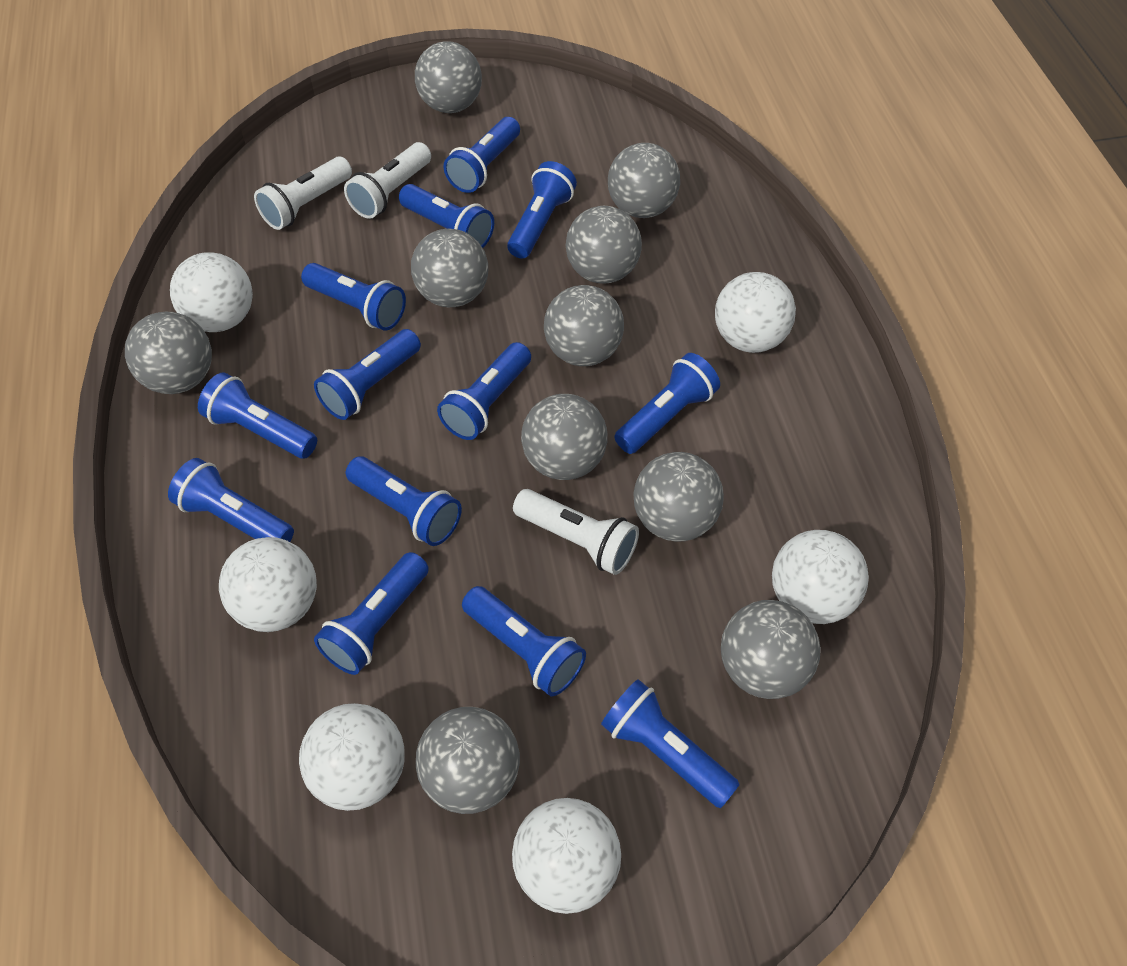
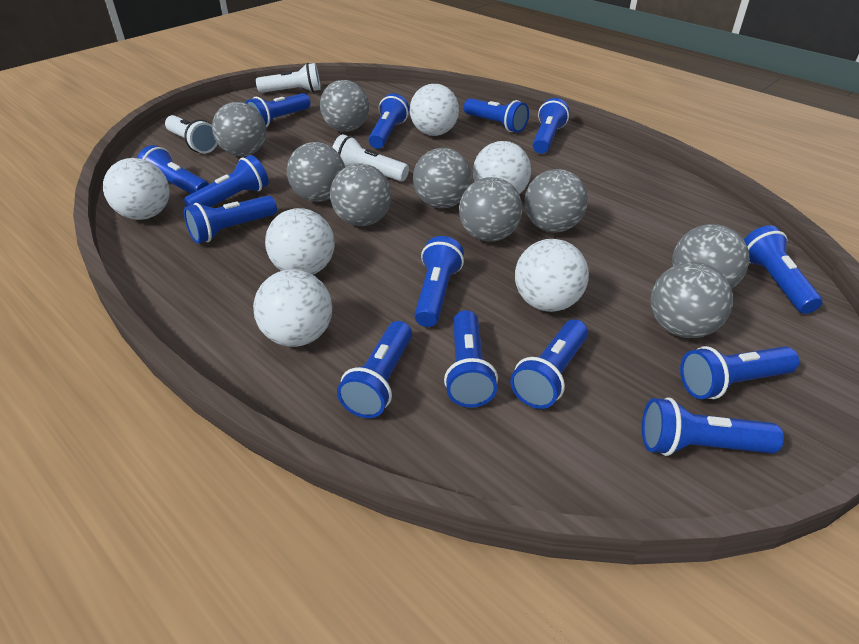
blue flashlight: 13 -> 14
grey ball: 10 -> 9

